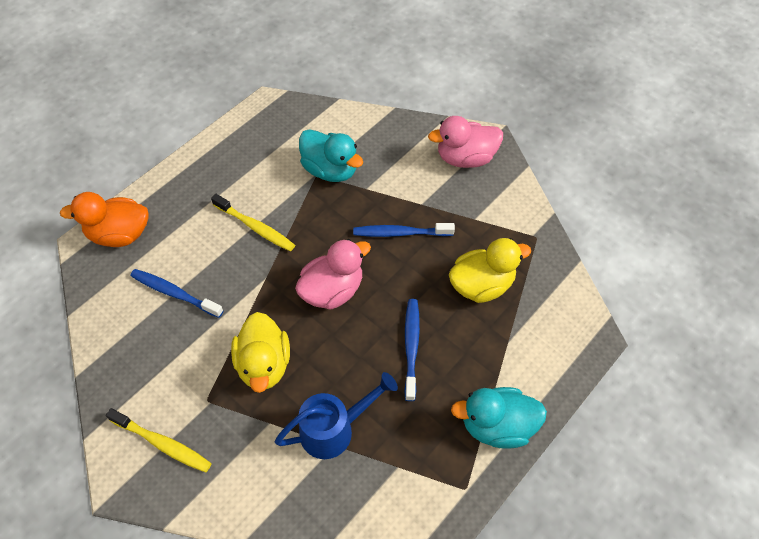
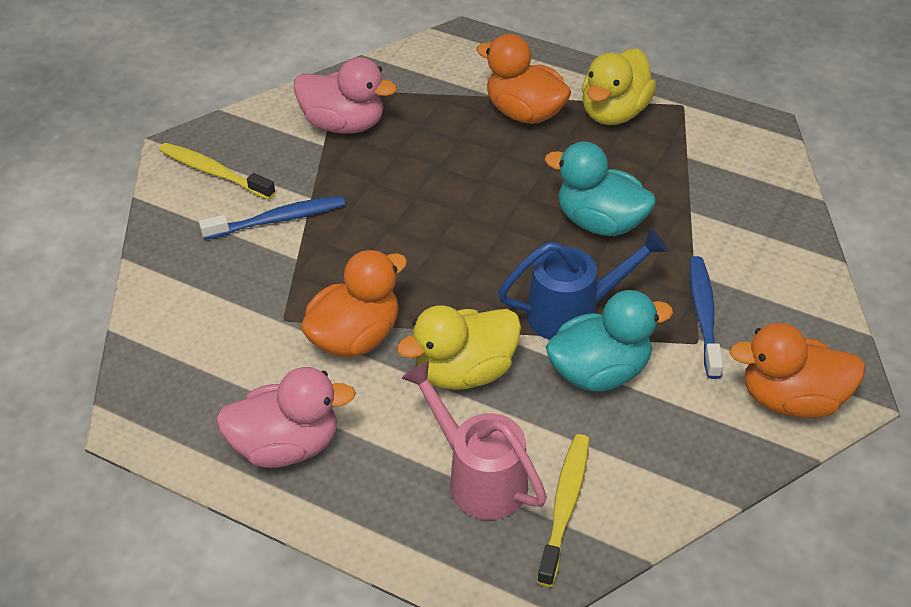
blue toothbrush: 3 -> 2
orange duck: 1 -> 3
pink watering can: 0 -> 1

